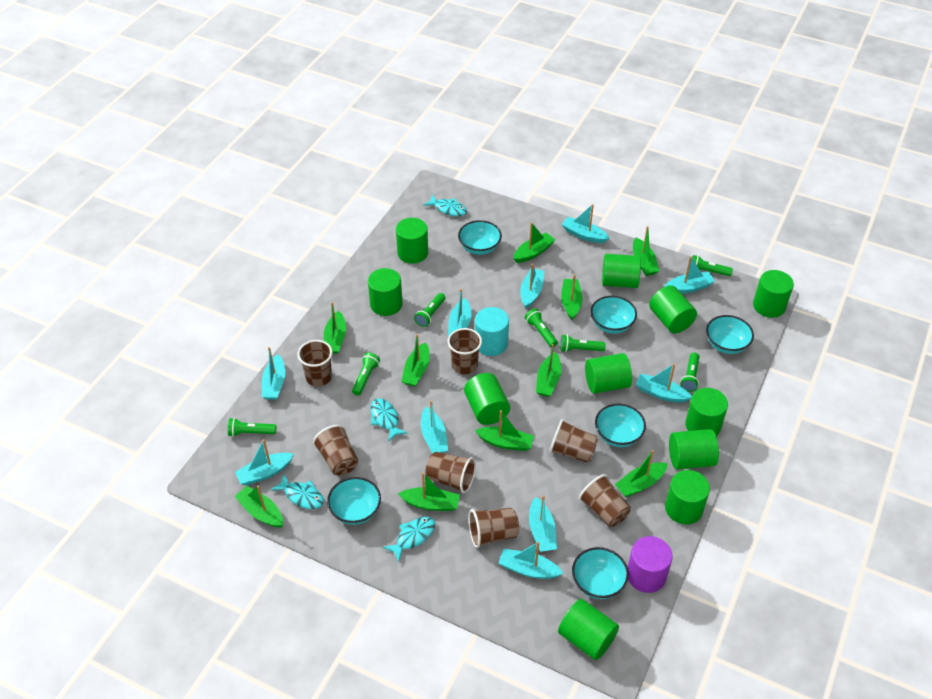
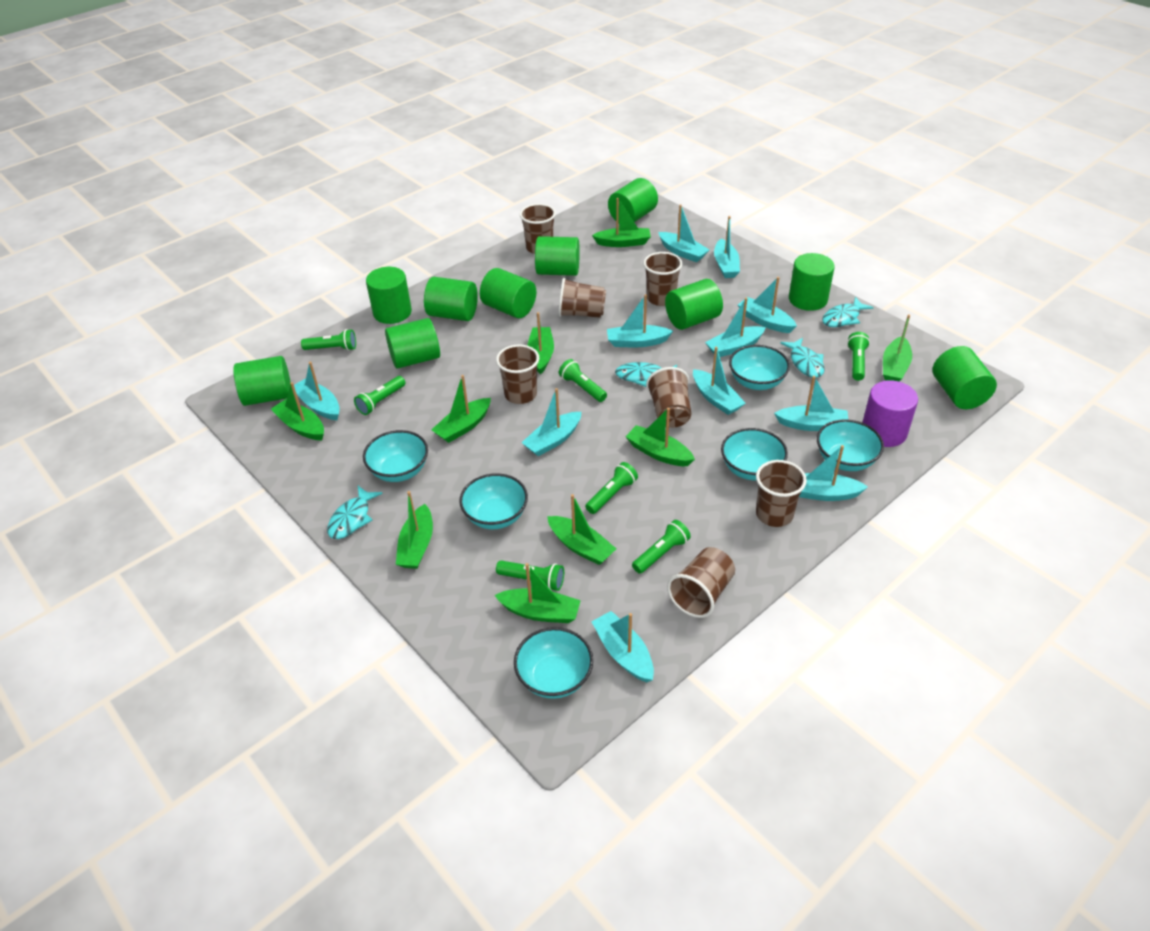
green boat: 10 -> 9
green cylinder: 11 -> 10
turquoise boat: 10 -> 11
turquoise cylinder: 1 -> 0

